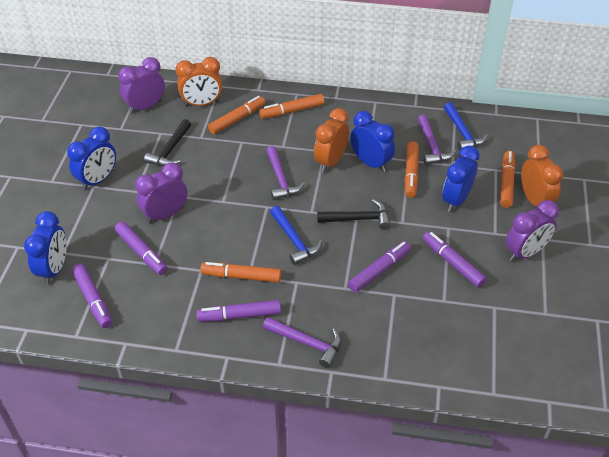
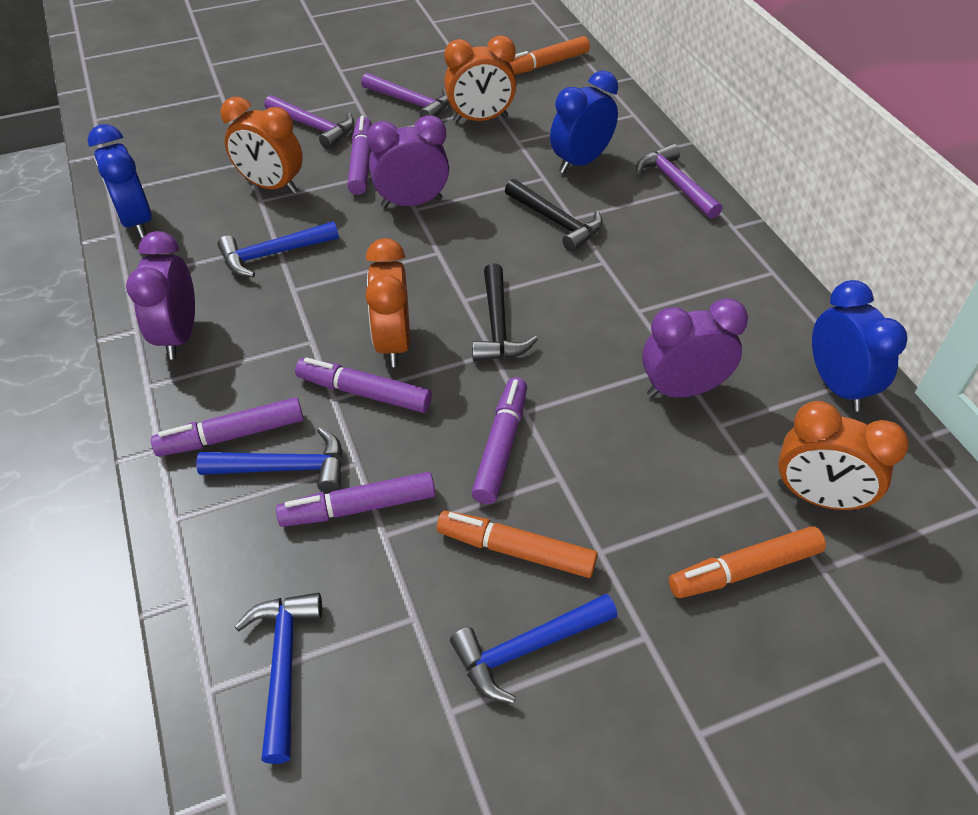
blue clock: 4 -> 3
blue hammer: 2 -> 4
orange clock: 3 -> 4
orange marker: 5 -> 3

